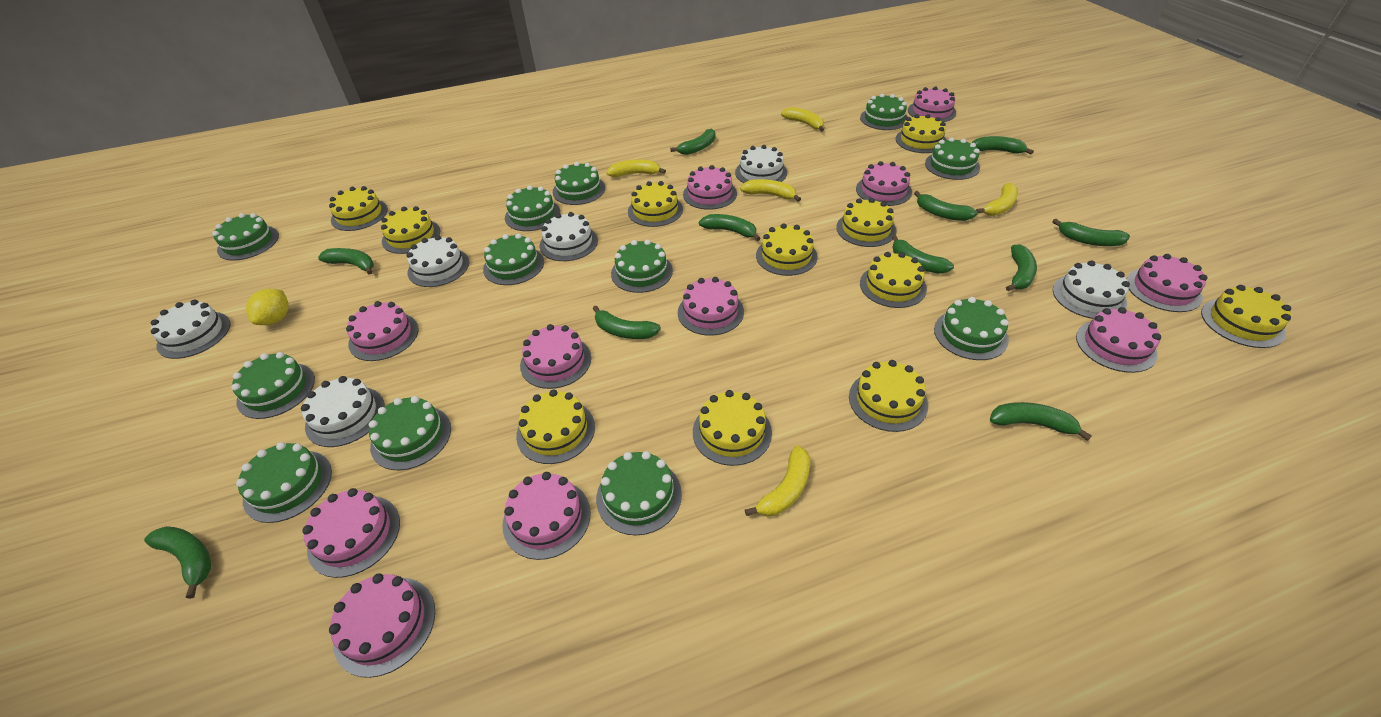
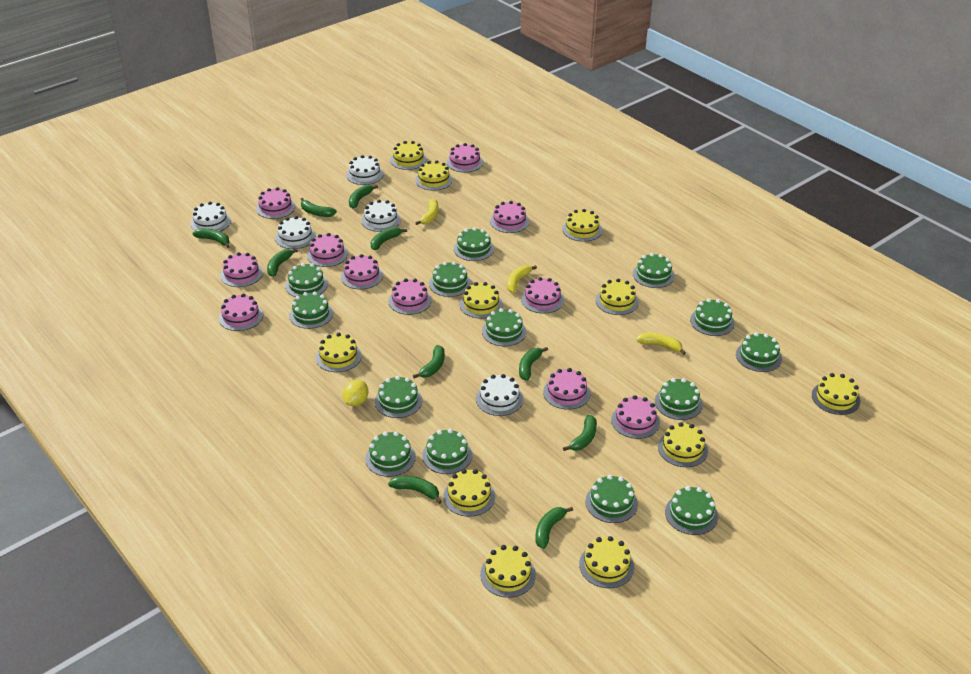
green banana: 11 -> 10
green cake: 12 -> 14
white cake: 6 -> 5
yellow banana: 5 -> 3

